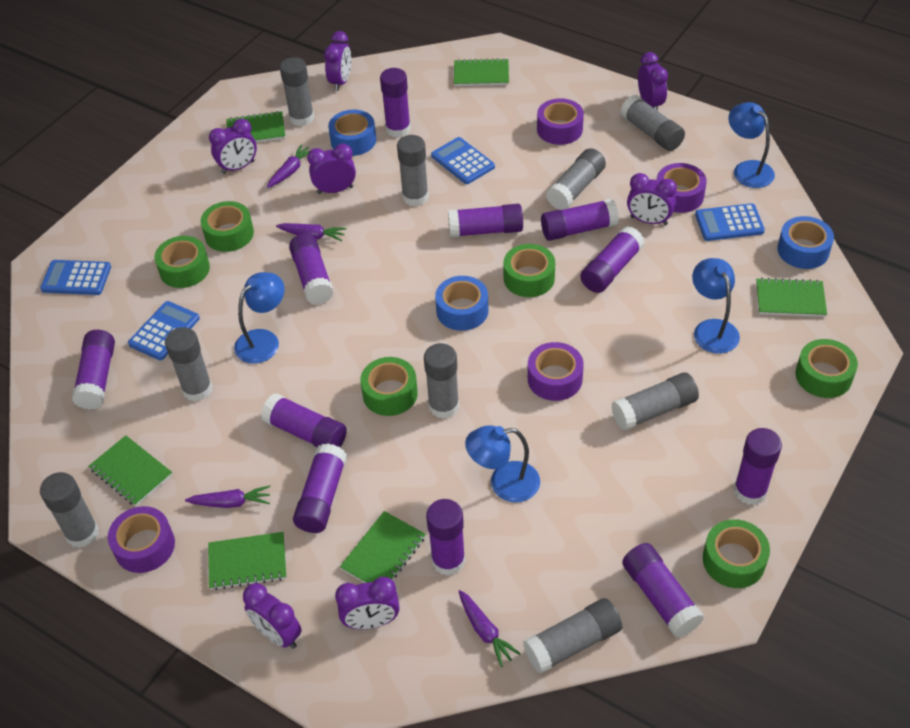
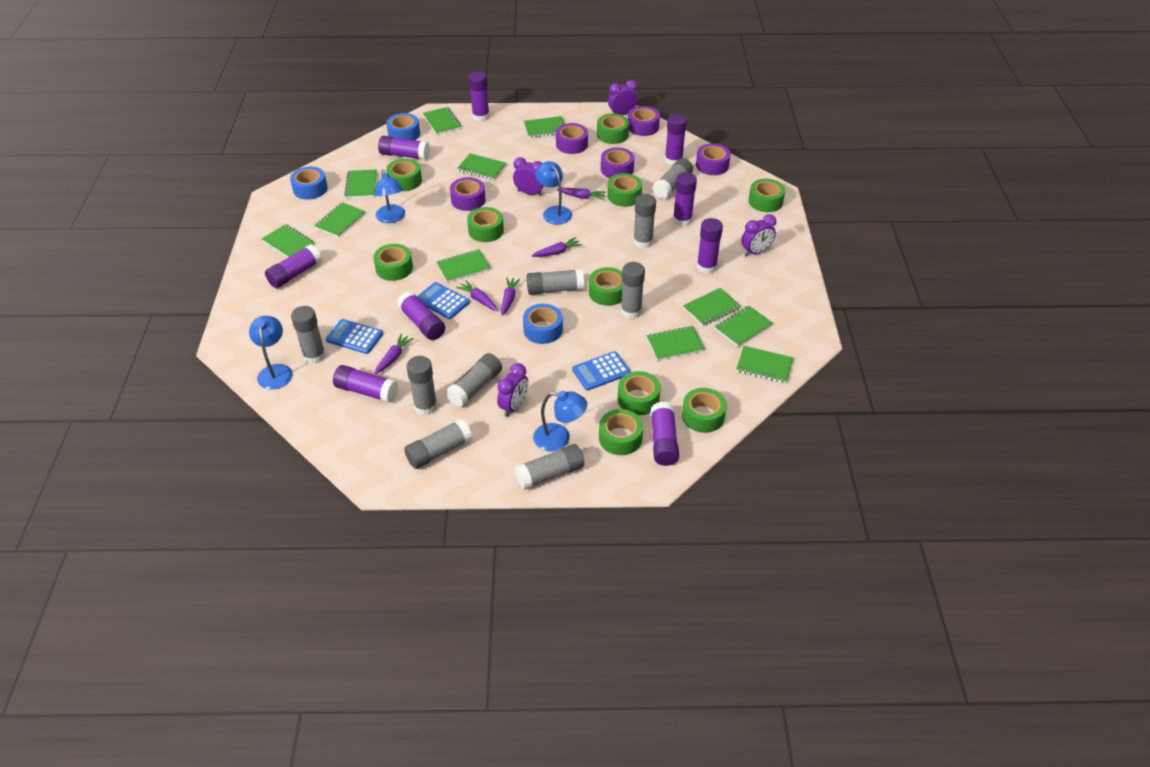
blue calculator: 4 -> 3
green notebook: 6 -> 11
green tape: 6 -> 10
purple carrot: 4 -> 5
purple clock: 7 -> 4
purple glue stick: 11 -> 9
purple tape: 4 -> 5

